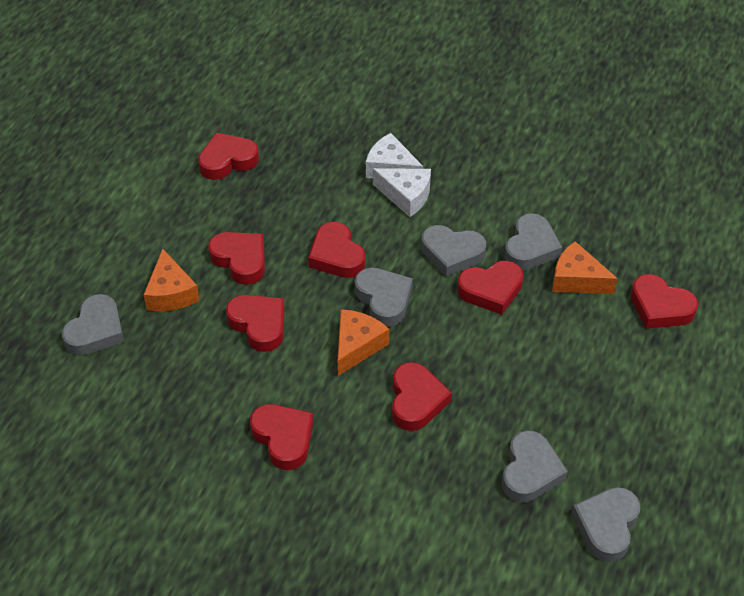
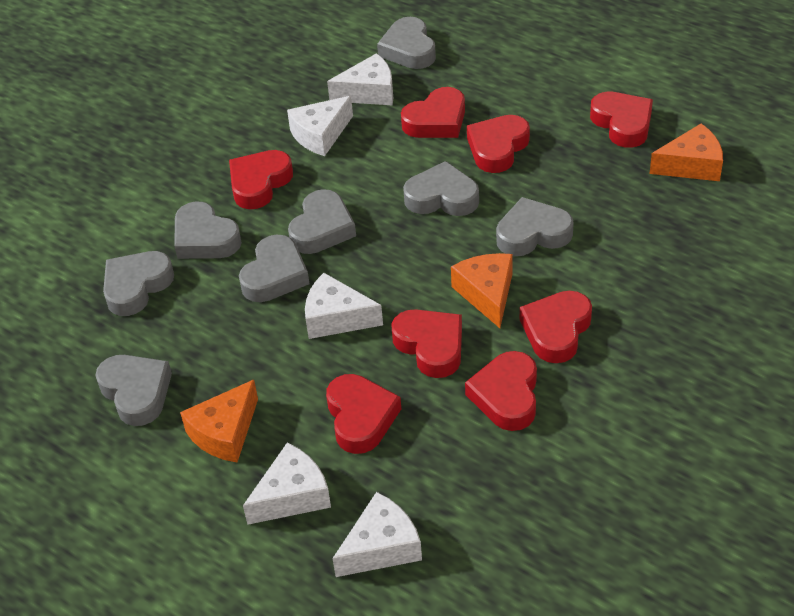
grey heart: 6 -> 8
white cheese: 2 -> 5

